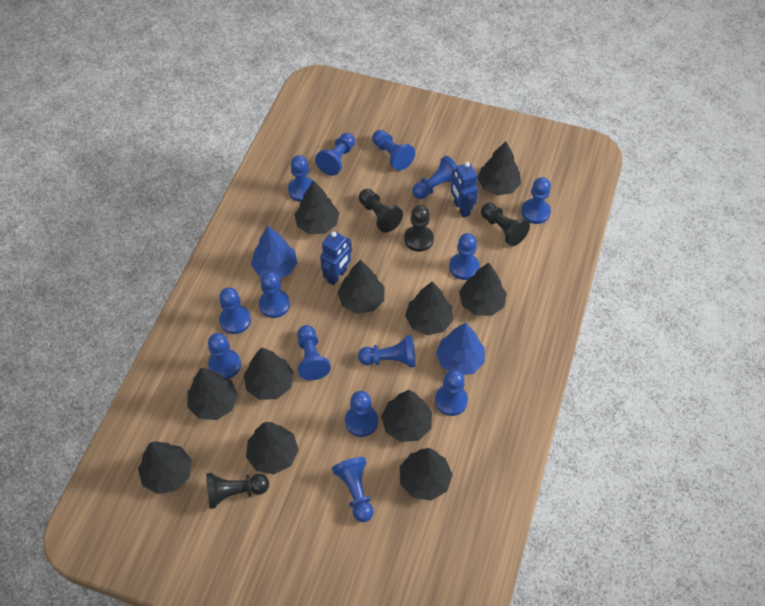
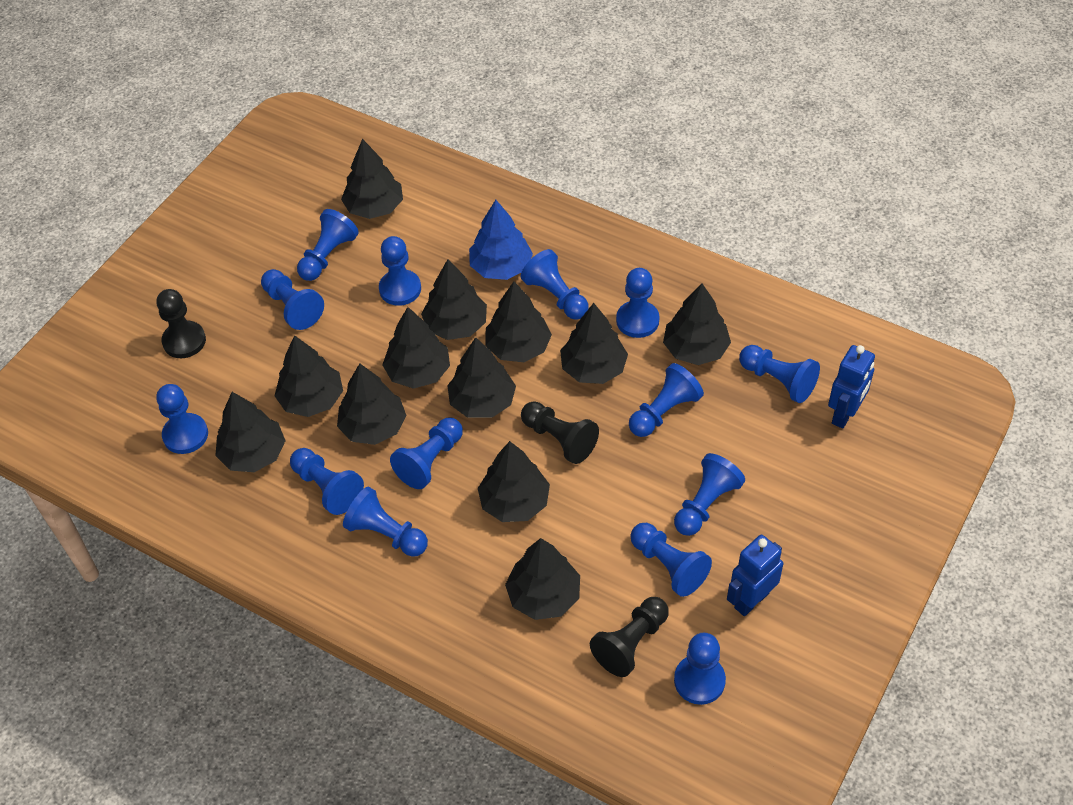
black pawn: 4 -> 3
black tree: 11 -> 12
blue tree: 2 -> 1

